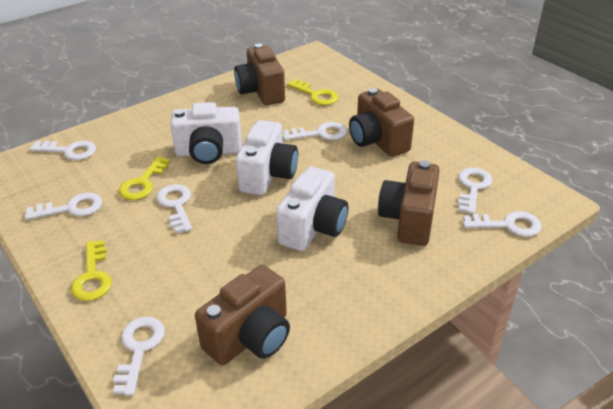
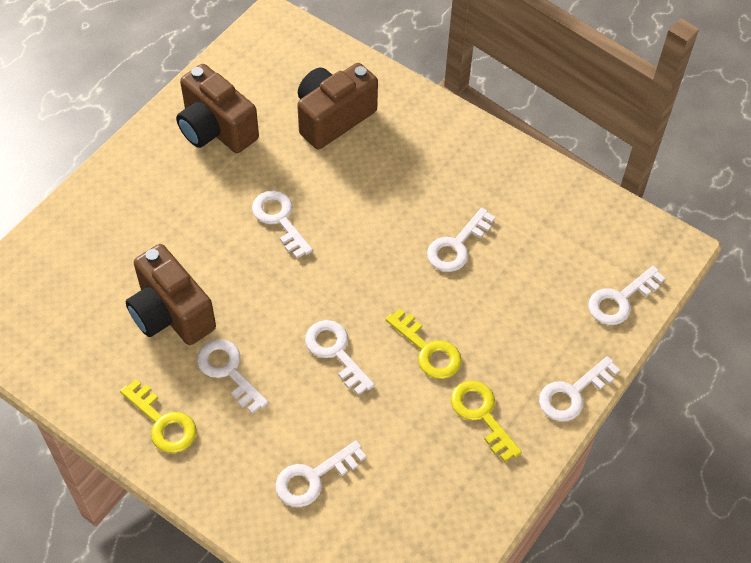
brown camera: 4 -> 3
white camera: 3 -> 0

